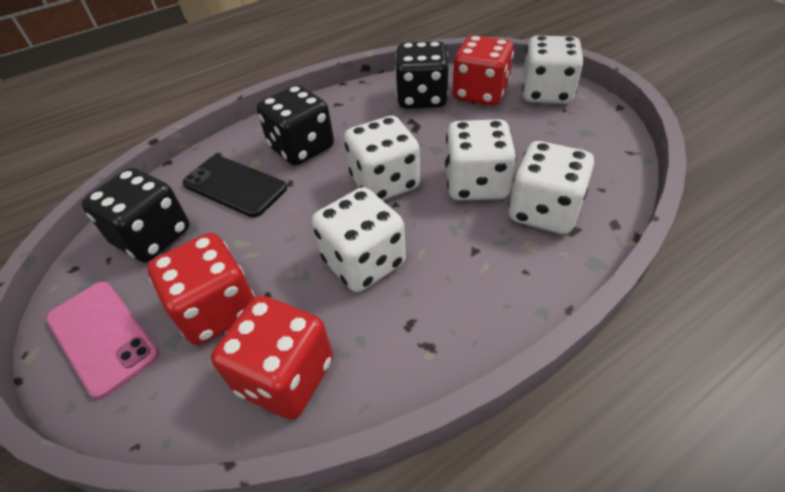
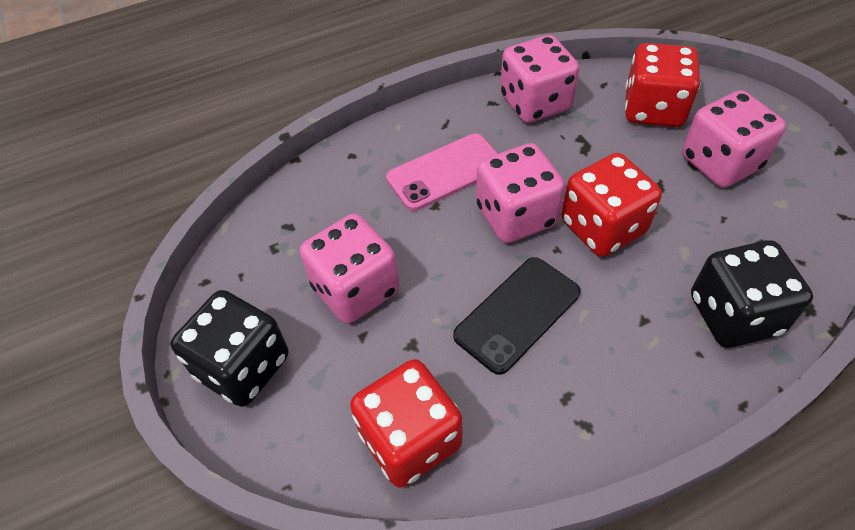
black dice: 3 -> 2
pink dice: 0 -> 4
white dice: 5 -> 0

